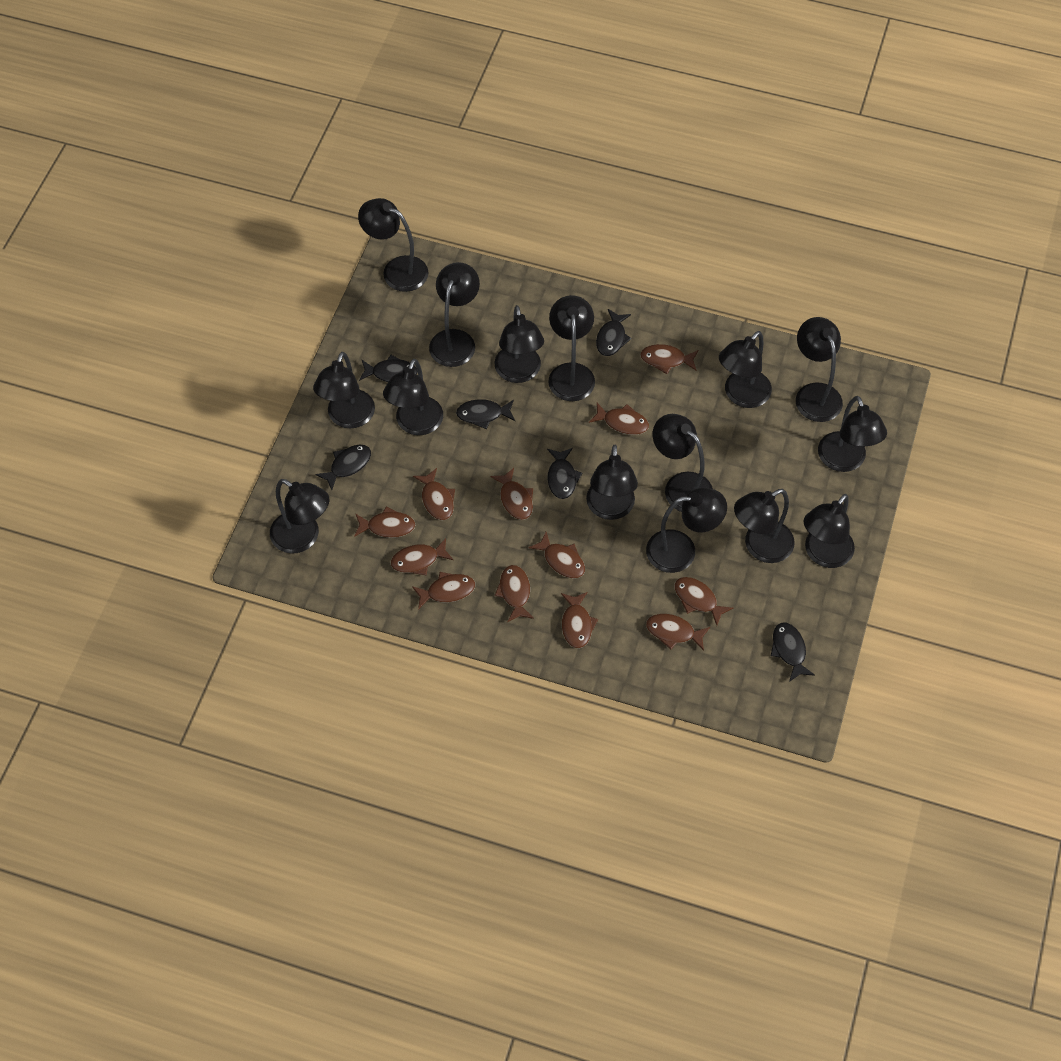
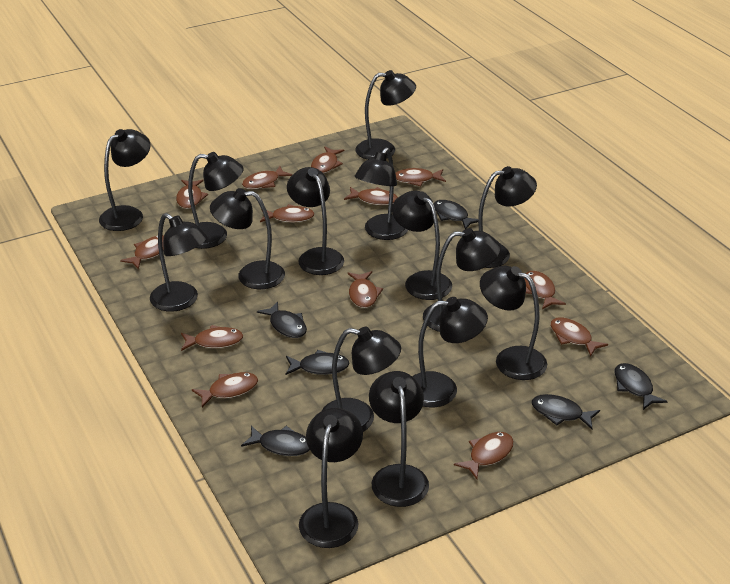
brown fish: 12 -> 13

